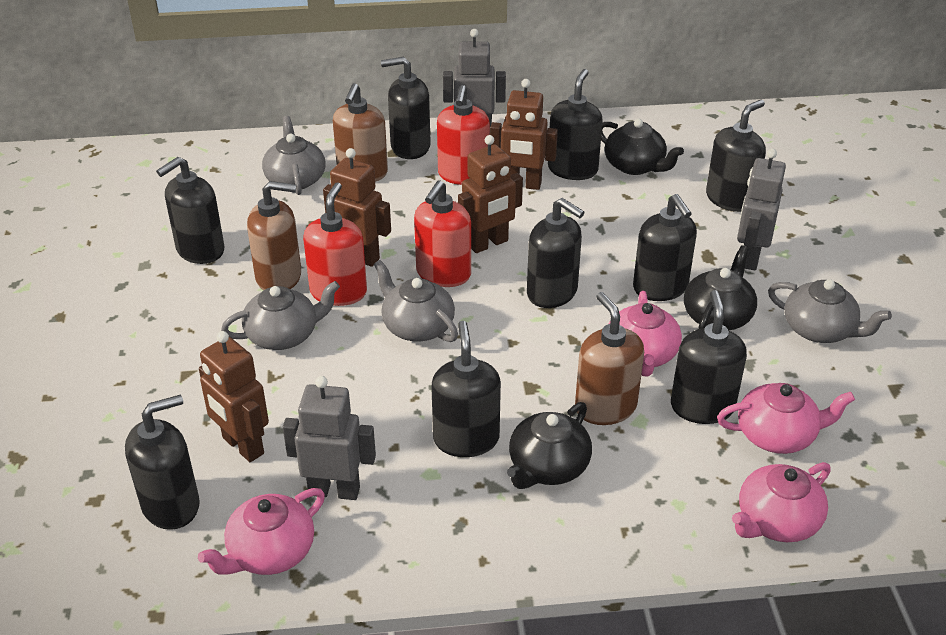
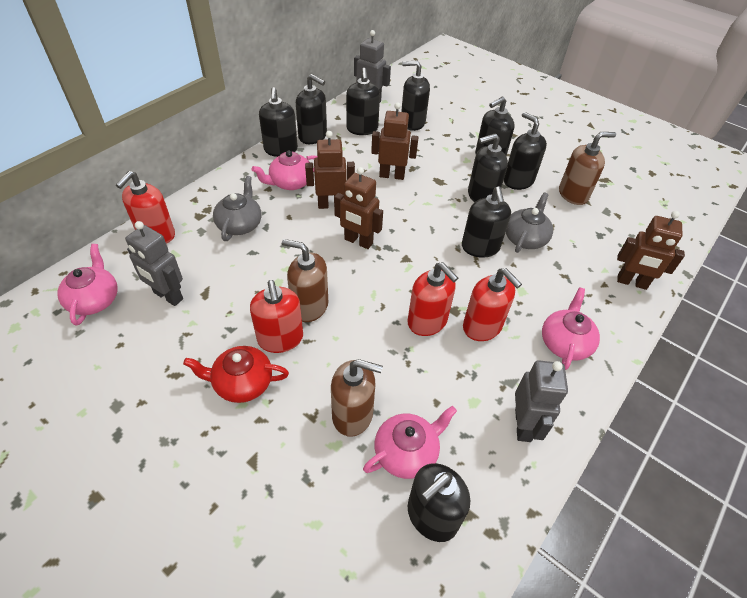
black teapot: 3 -> 0
grey teapot: 4 -> 2
red soap dispenser: 3 -> 4
red teapot: 0 -> 1

